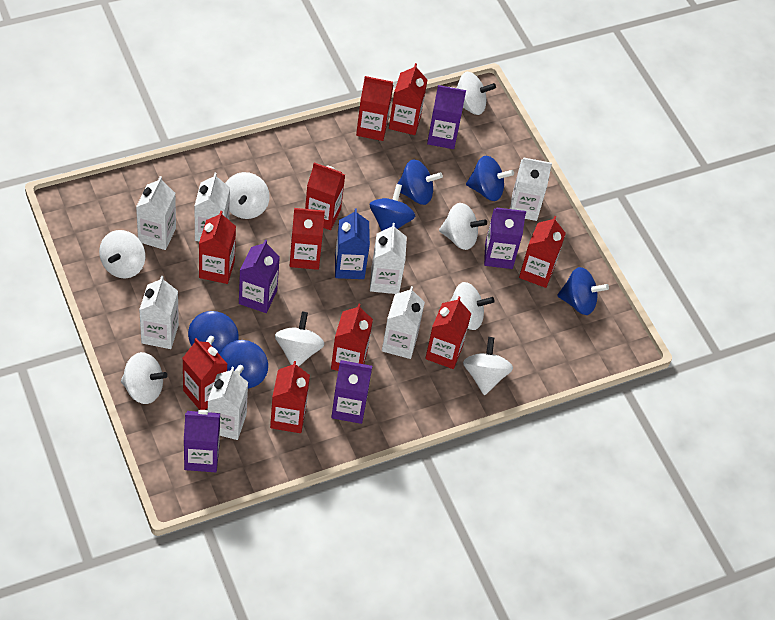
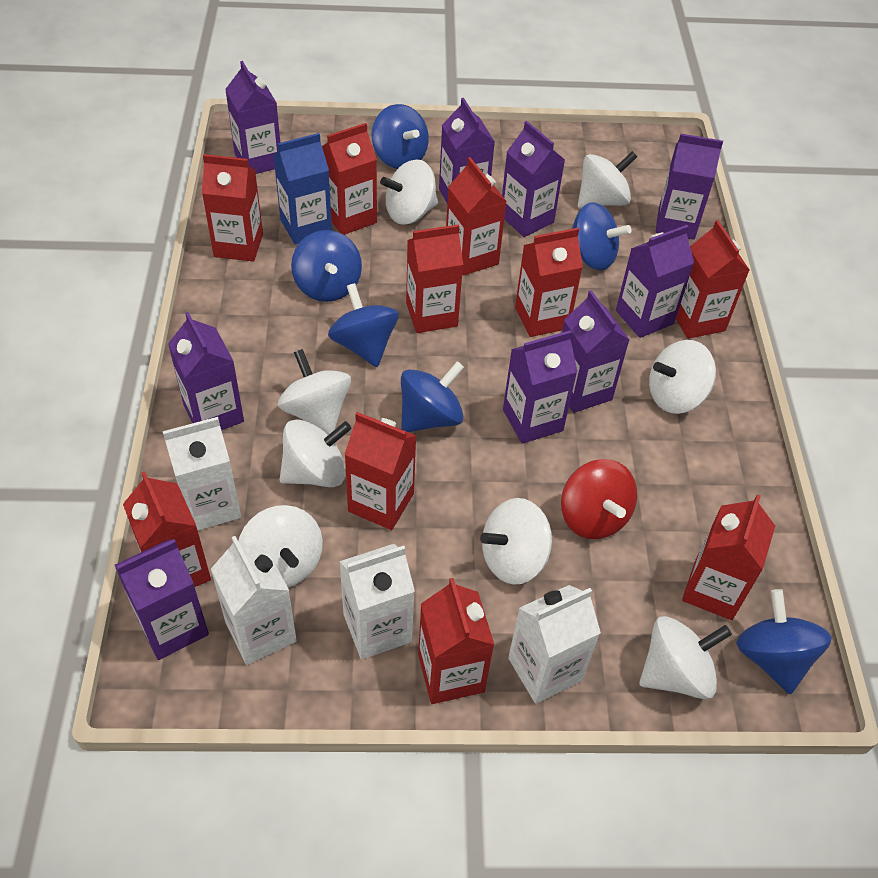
purple carton: 5 -> 9
red spinning top: 0 -> 1
white carton: 7 -> 4

